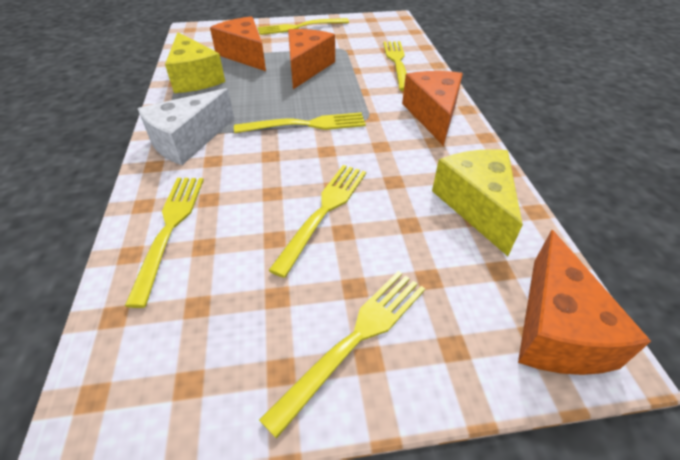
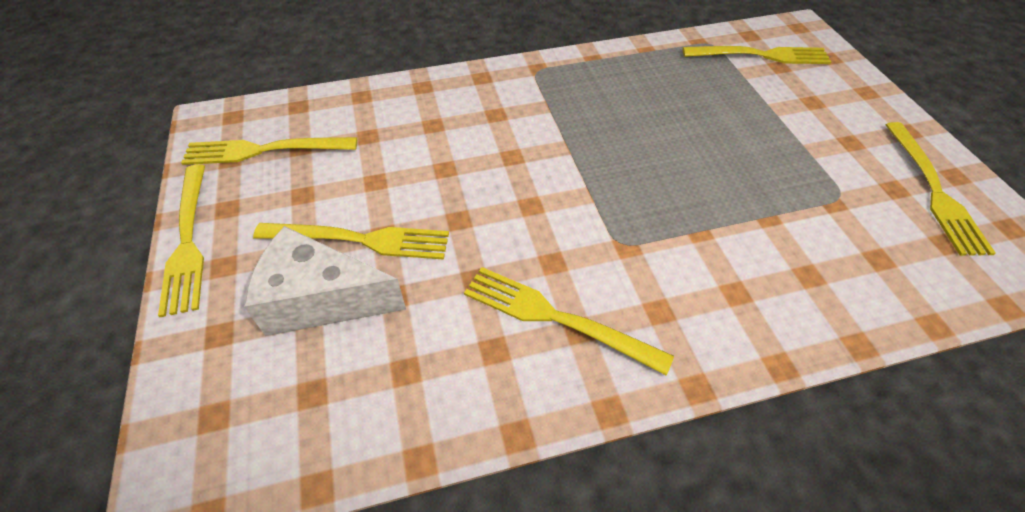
orange cheese: 4 -> 0
yellow cheese: 2 -> 0

